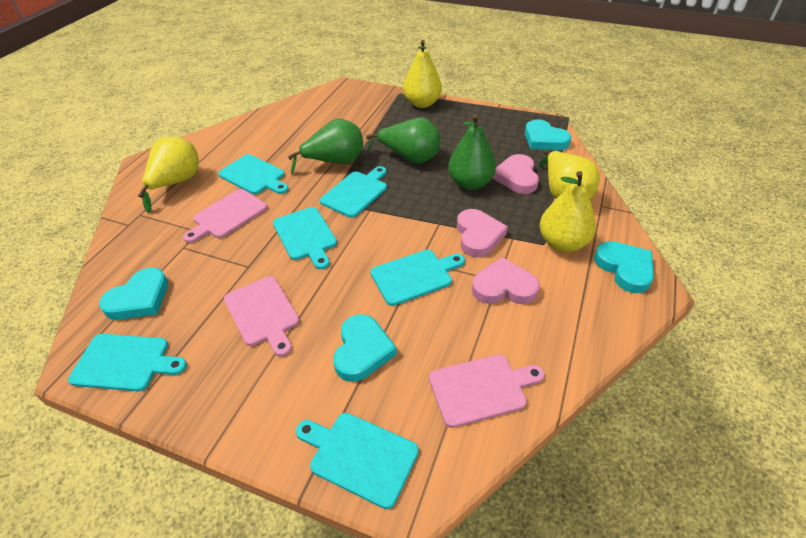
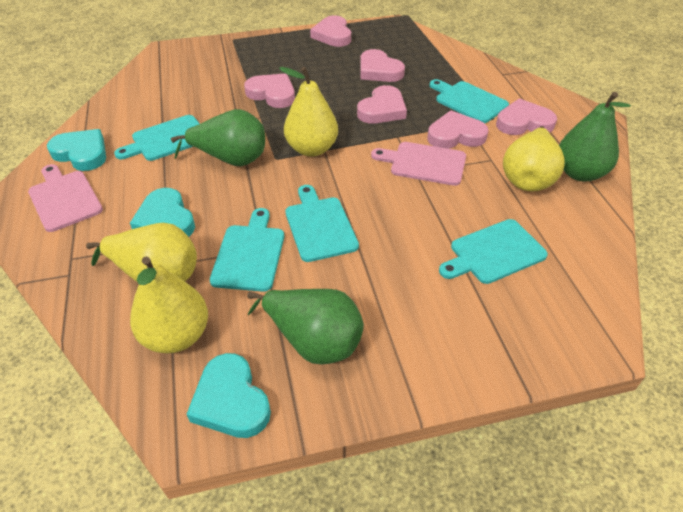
pink cutting board: 3 -> 2
pink heart: 3 -> 6
turquoise cutting board: 6 -> 5
turquoise heart: 4 -> 3

